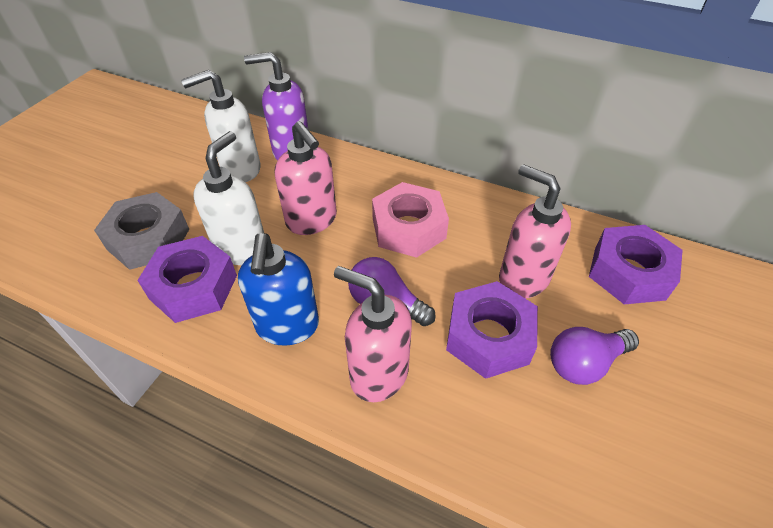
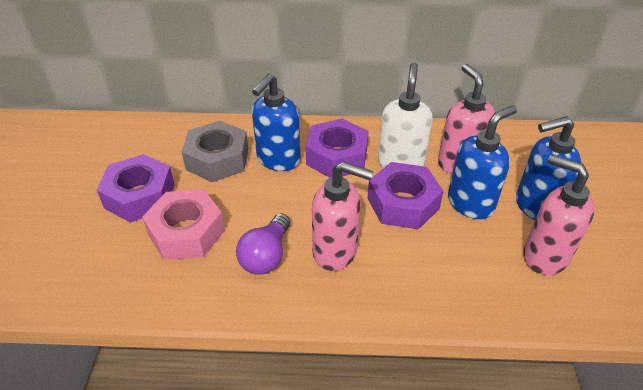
blue soap dispenser: 1 -> 3
purple light bulb: 2 -> 1
purple soap dispenser: 1 -> 0
white soap dispenser: 2 -> 1

